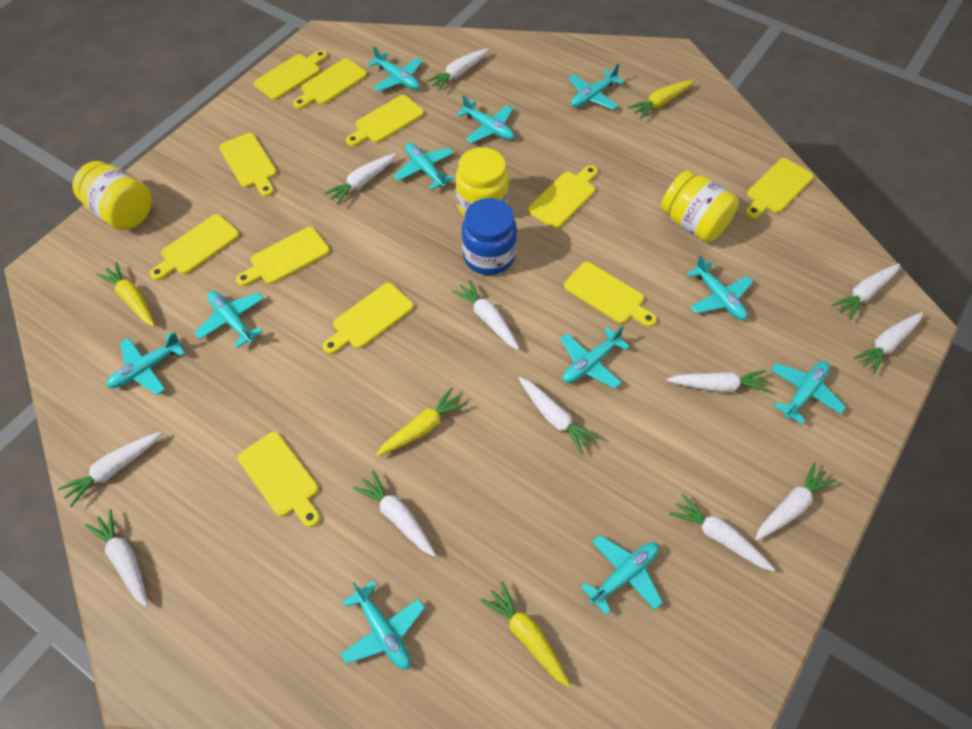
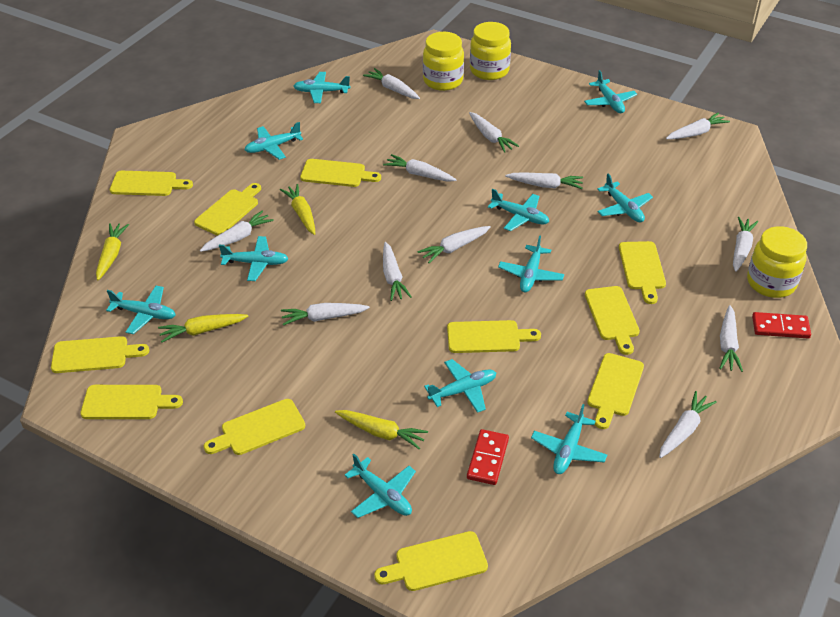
blue jar: 1 -> 0
red domino: 0 -> 2

